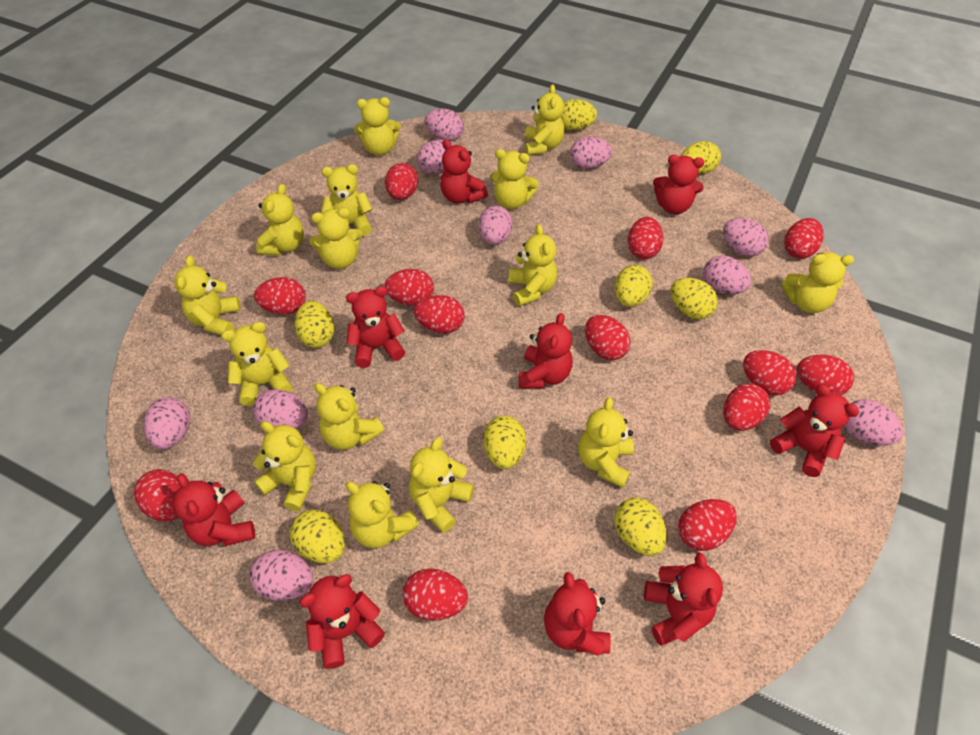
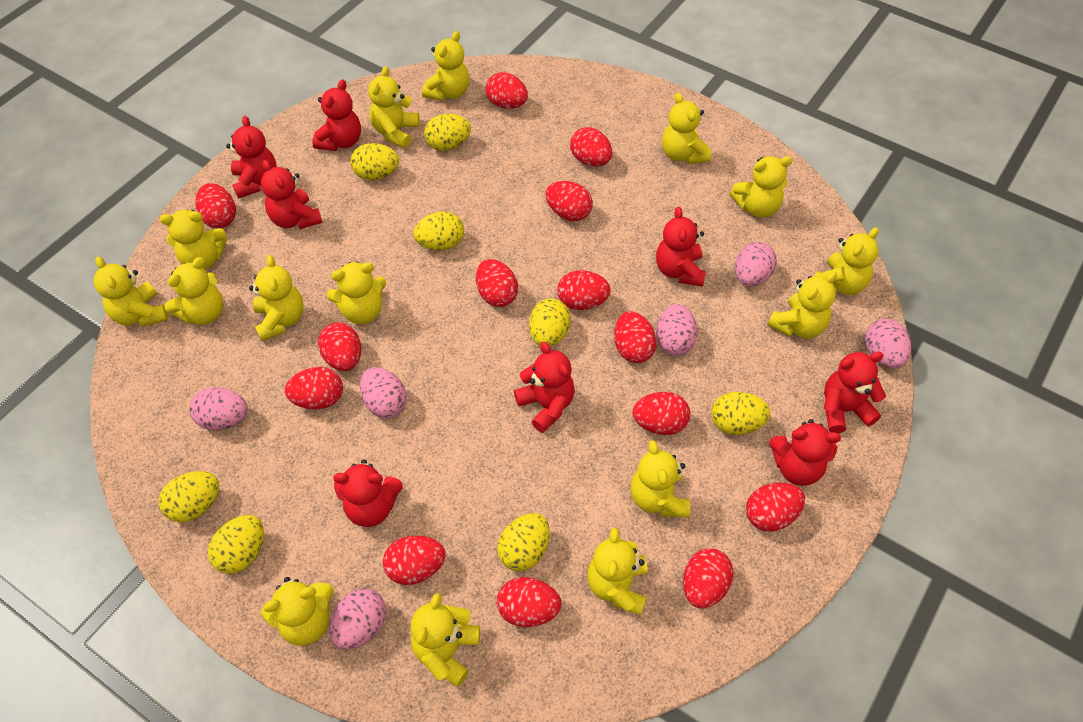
pink egg: 10 -> 6
red egg: 13 -> 14
red teddy bear: 9 -> 8

